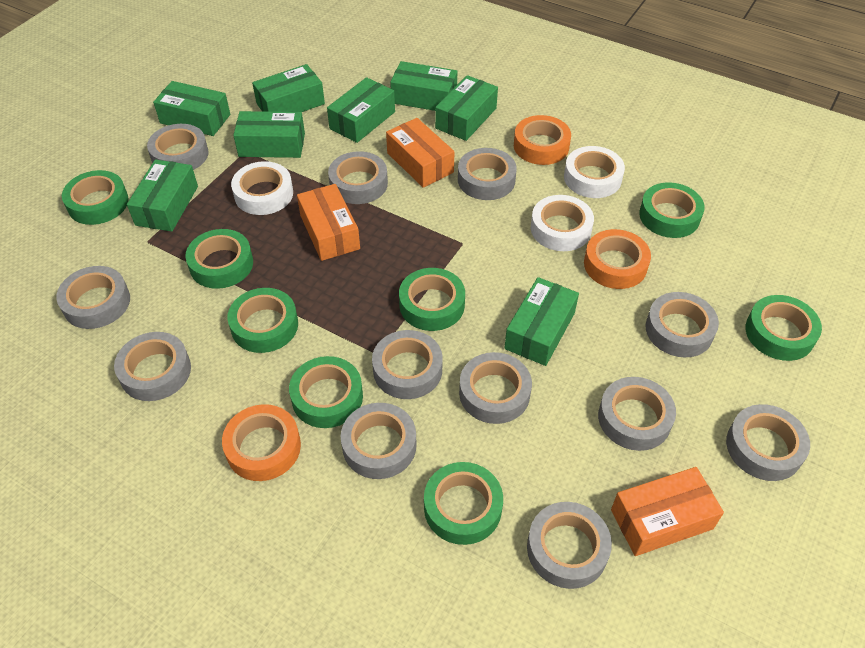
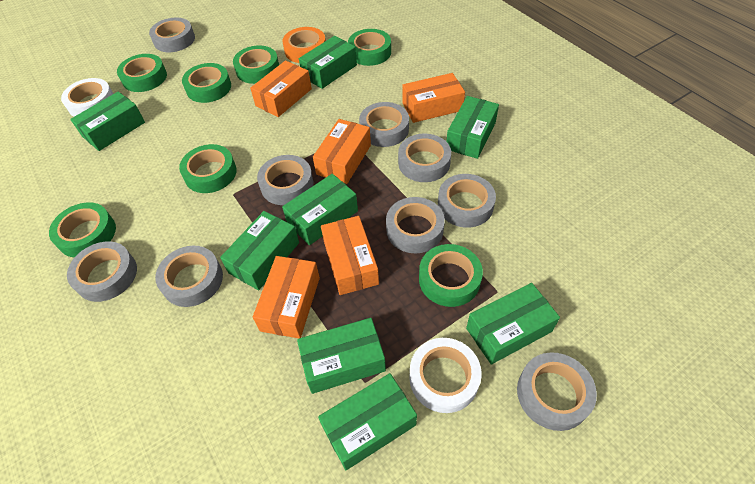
green tape: 8 -> 7
grey tape: 12 -> 9
orange box: 3 -> 5
orange tape: 3 -> 1
white tape: 3 -> 2

